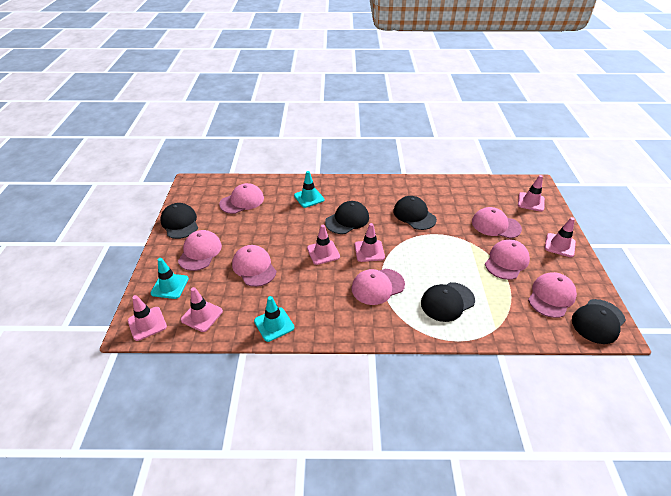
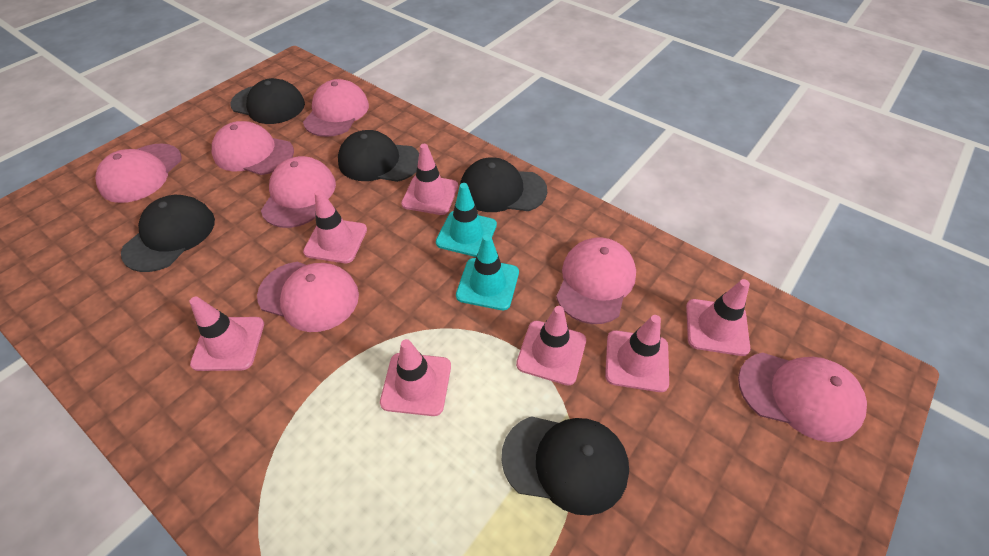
pink traffic cone: 6 -> 7
turquoise traffic cone: 3 -> 2

